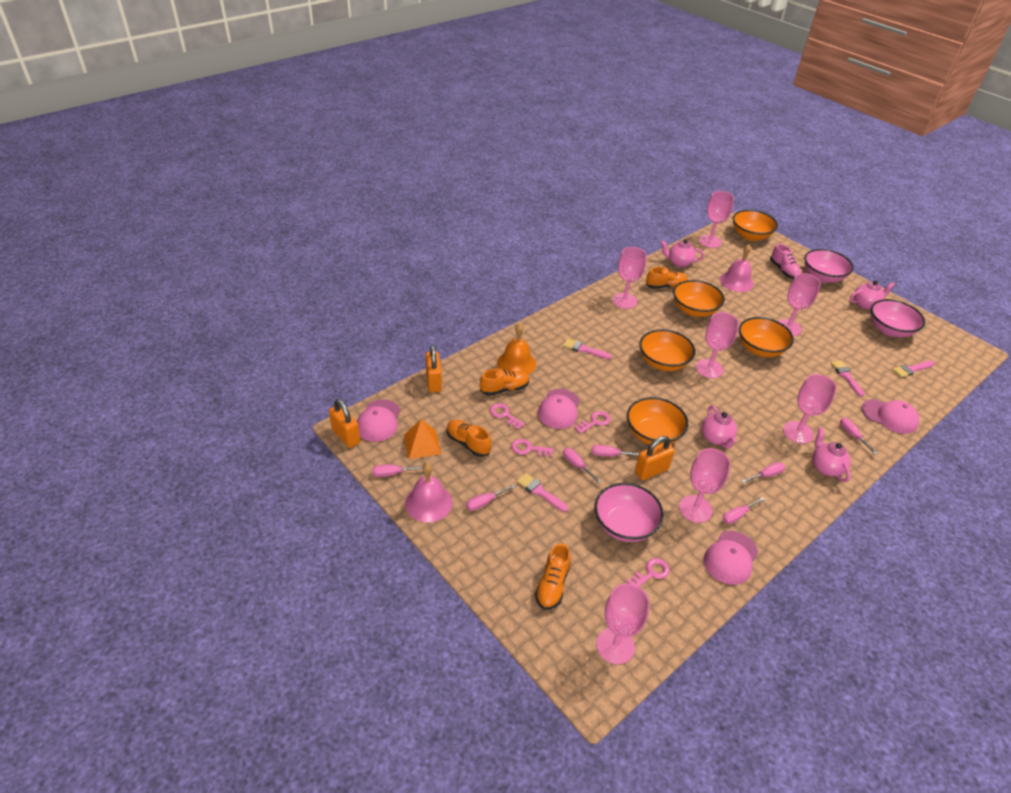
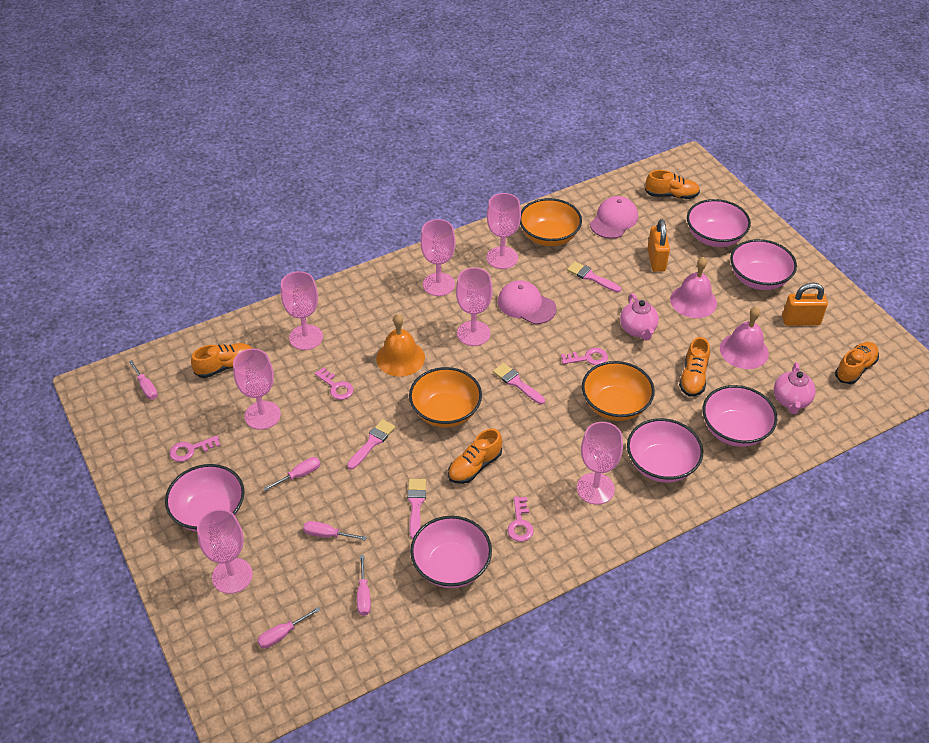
orange bowl: 5 -> 3
orange padlock: 3 -> 2
orange pyramid: 1 -> 0
orange shoe: 4 -> 5
pink bowl: 3 -> 6
pink cap: 4 -> 2
pink screwdriver: 7 -> 5
pink shoe: 1 -> 0
pink teapot: 4 -> 2

